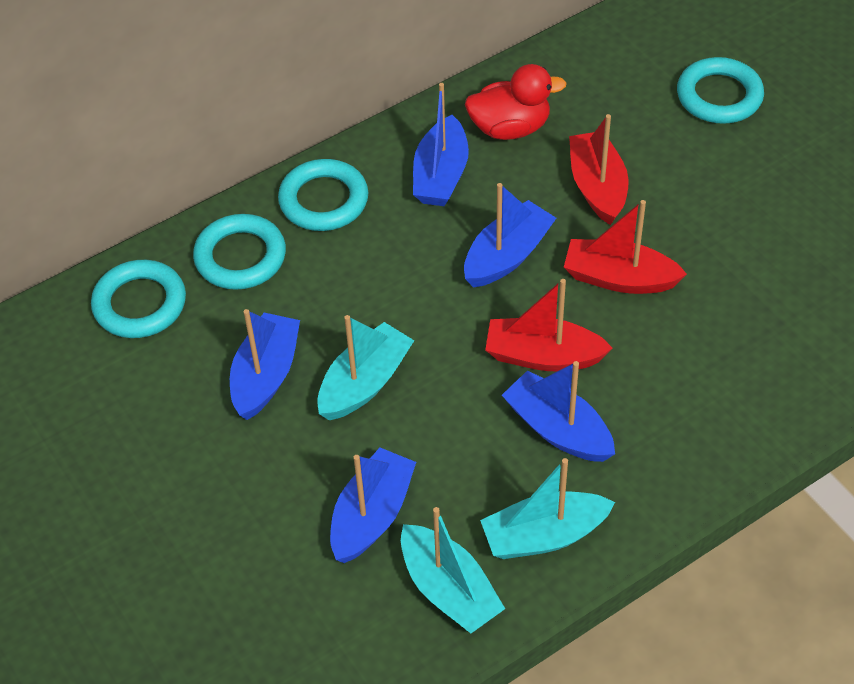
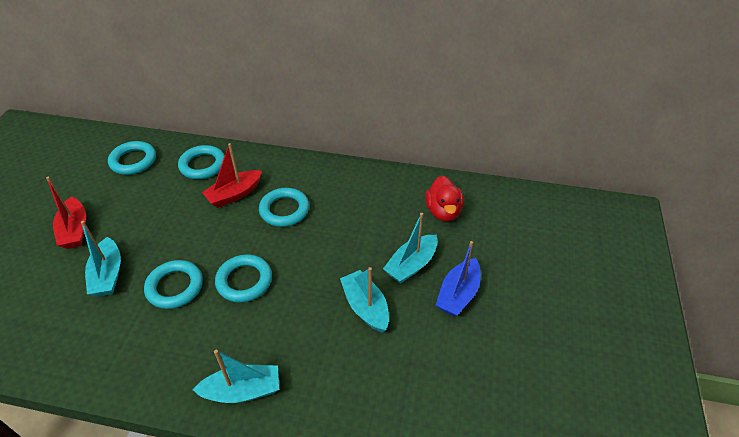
blue boat: 5 -> 1
red boat: 3 -> 2
turquoise boat: 3 -> 4
turquoise ring: 4 -> 5

